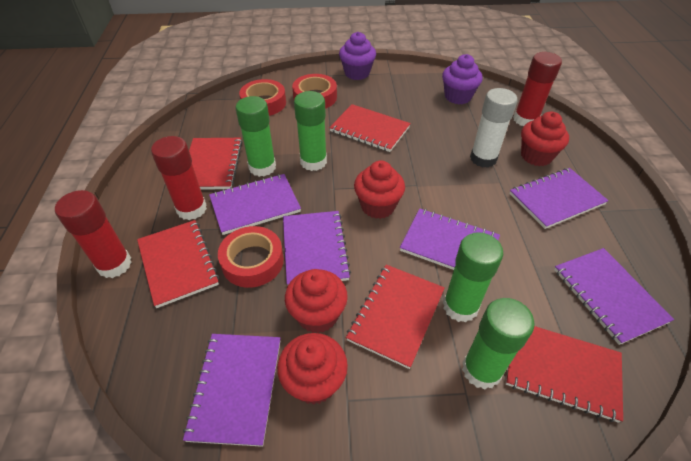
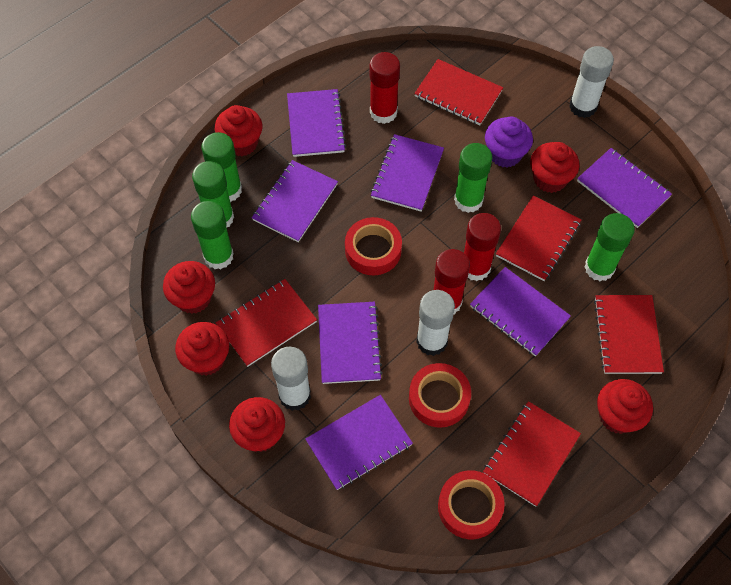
green glue stick: 4 -> 5
purple cupcake: 2 -> 1
purple notebook: 6 -> 7
red cupcake: 4 -> 6
white glue stick: 1 -> 3

